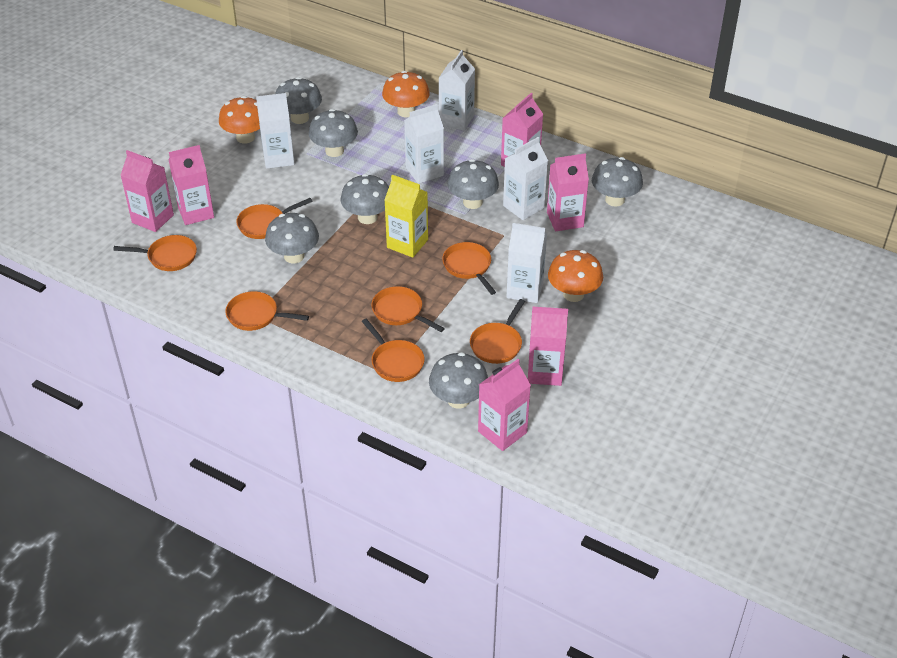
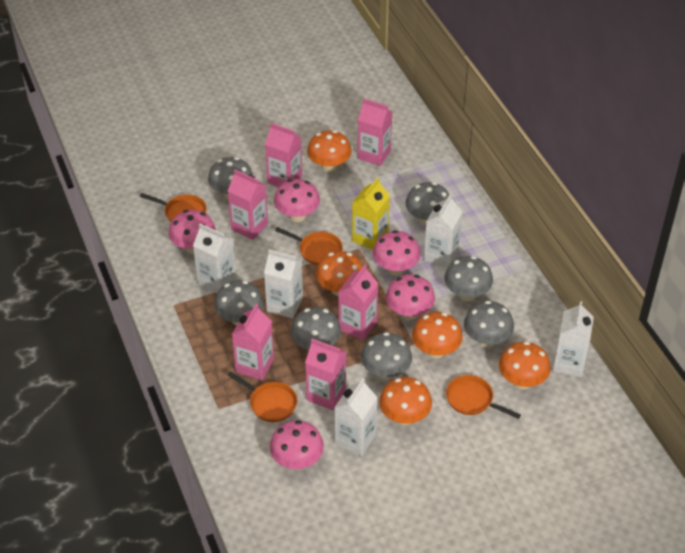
orange mushroom: 3 -> 5
orange pan: 7 -> 4
pink mushroom: 0 -> 5

